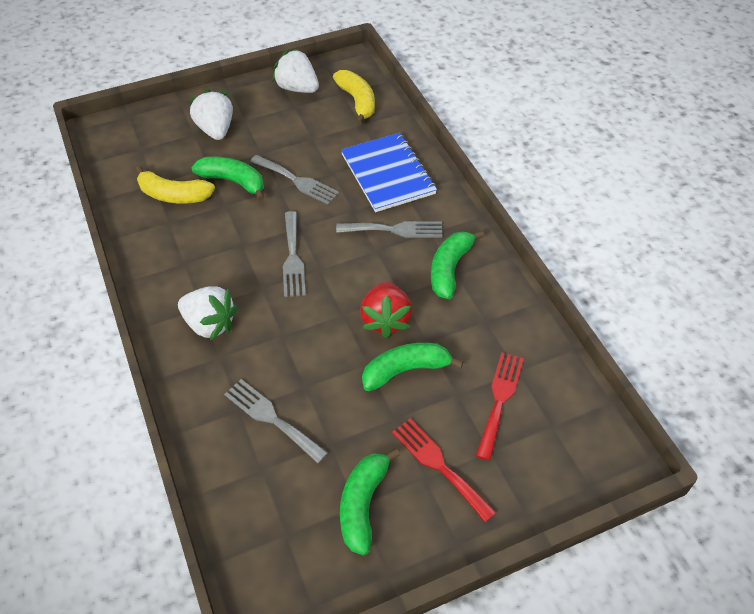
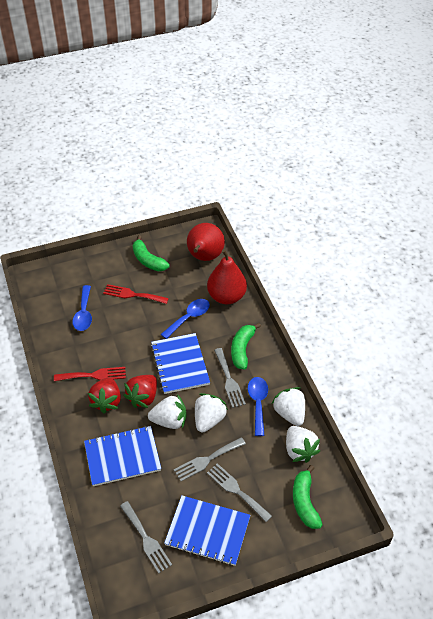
blue notebook: 1 -> 3
blue spoon: 0 -> 3
green banana: 4 -> 3
red pear: 0 -> 2
red strawberry: 1 -> 2
white strawberry: 3 -> 4
yellow banana: 2 -> 0

